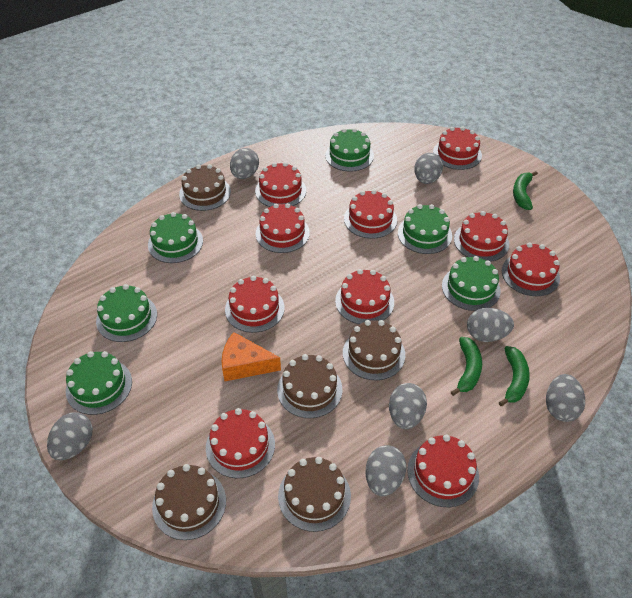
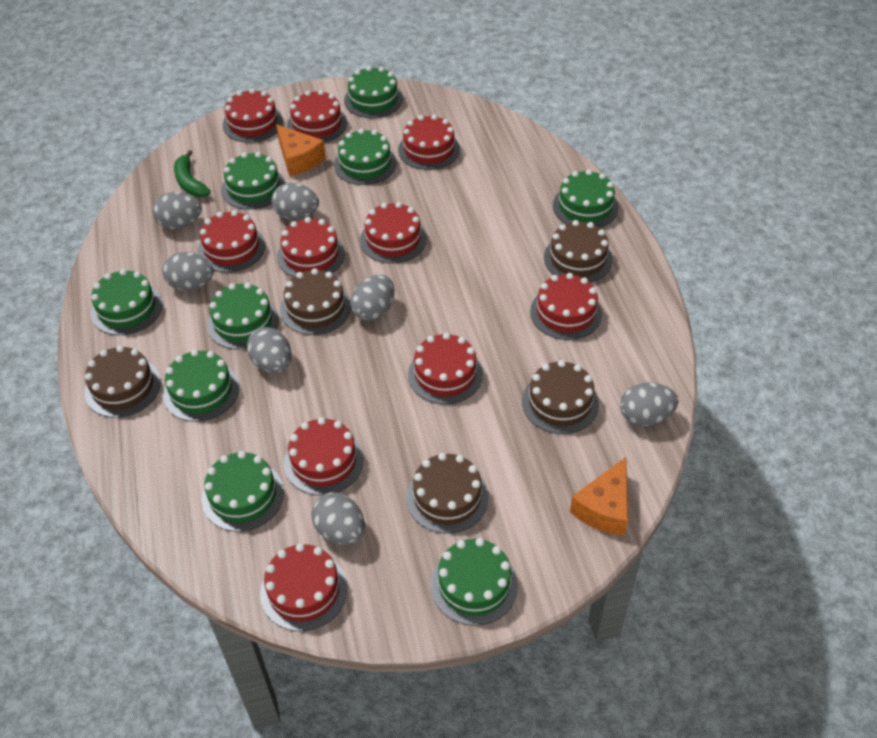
green banana: 3 -> 1
green cake: 6 -> 9
orange cheese: 1 -> 2

